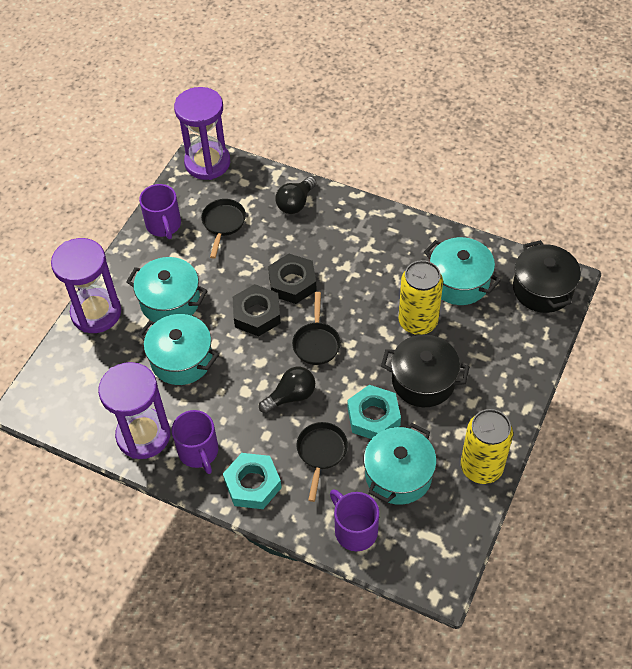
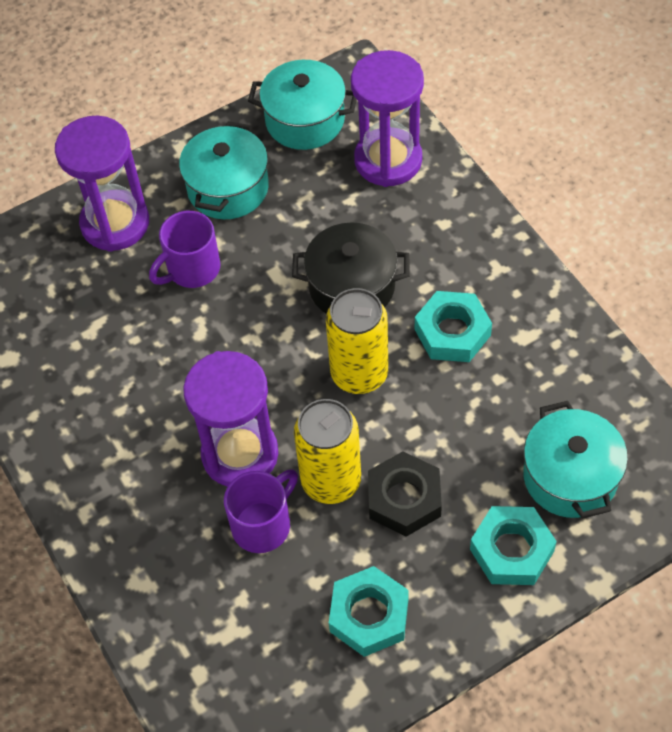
black light bulb: 2 -> 0
black nut: 2 -> 1
black pan: 3 -> 0
black pot: 2 -> 1
purple mug: 3 -> 2
turquoise nut: 2 -> 3
turquoise pot: 4 -> 3

